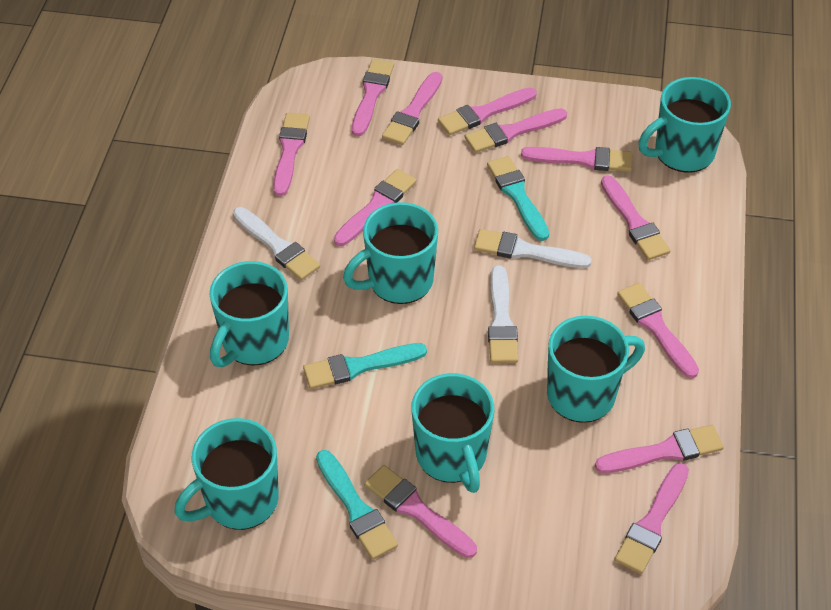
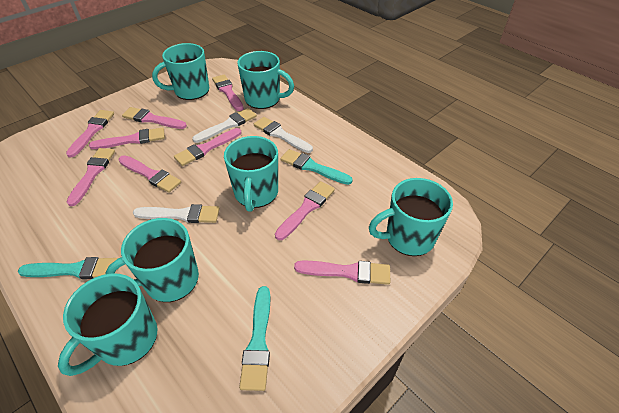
pink brush: 12 -> 9

